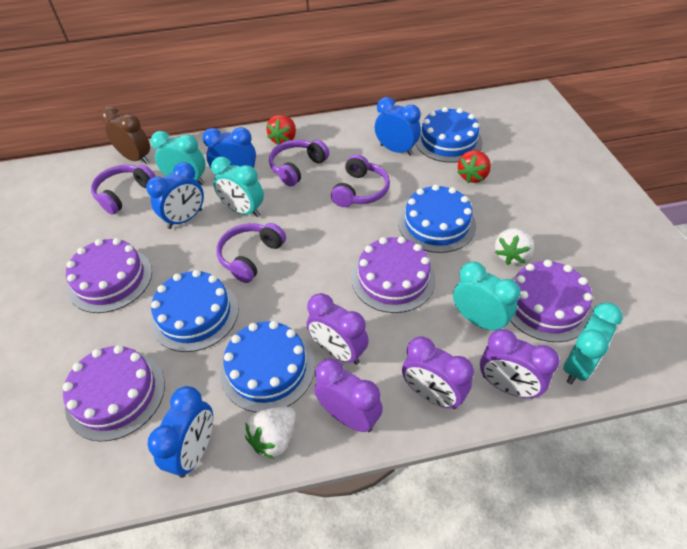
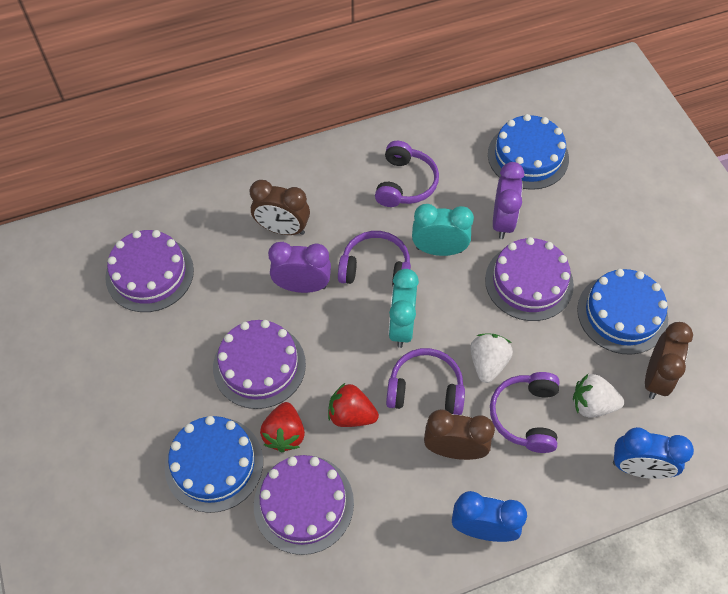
blue cake: 4 -> 3
blue clock: 4 -> 2
brown clock: 1 -> 3
purple clock: 4 -> 2
turquoise clock: 4 -> 2

